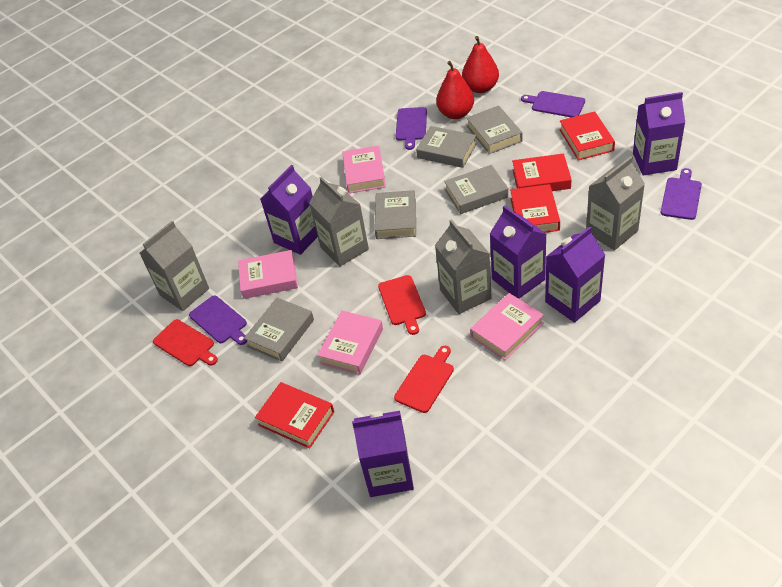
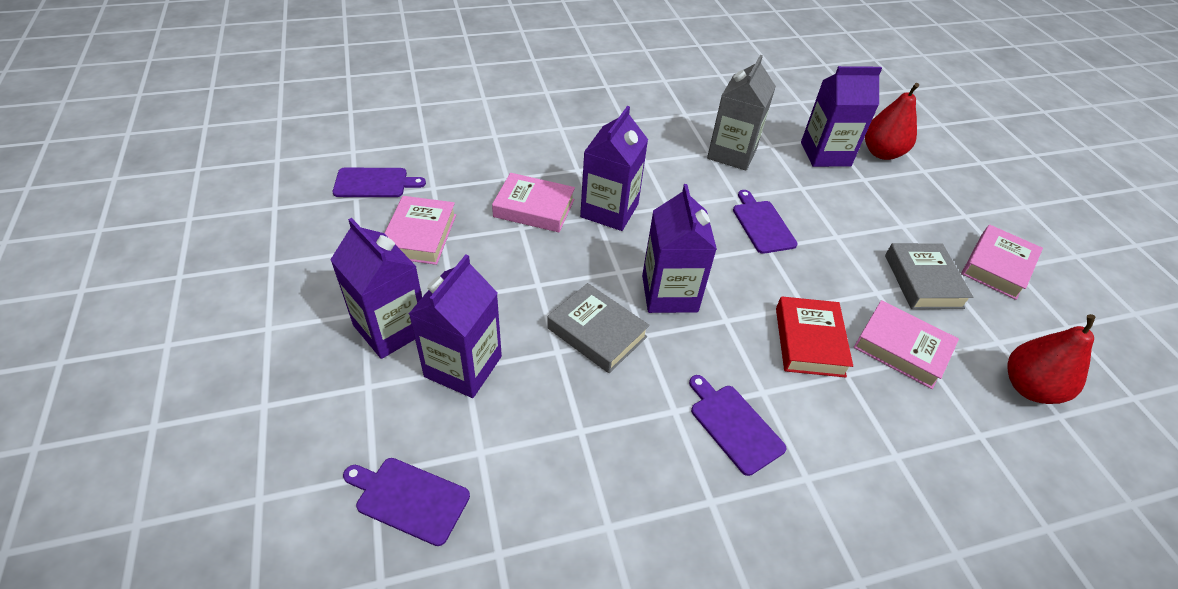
grey book: 5 -> 2
grey carton: 4 -> 1
red book: 4 -> 1
red cutting board: 3 -> 0

